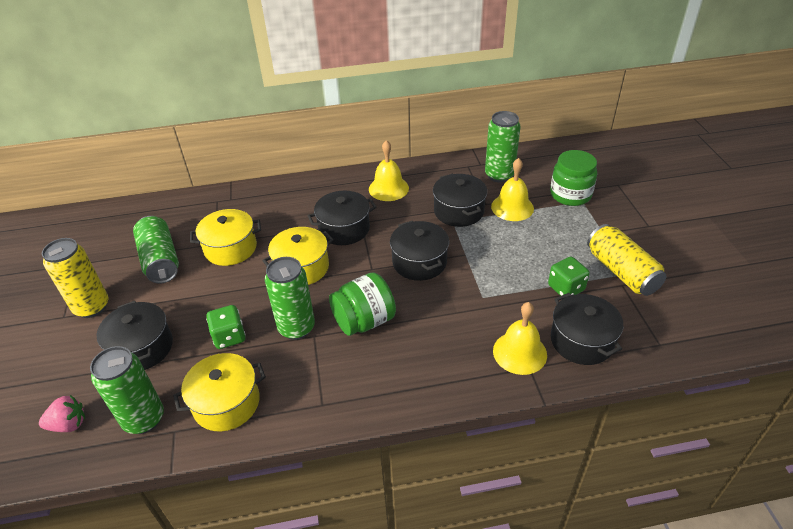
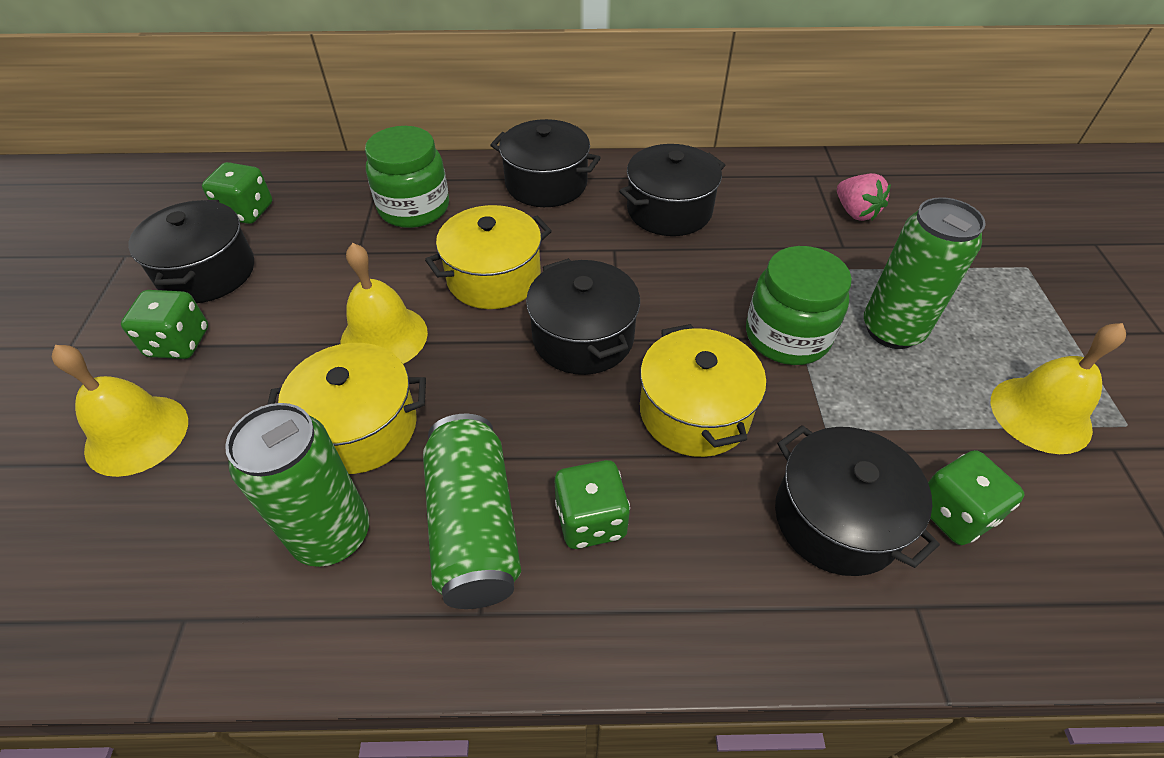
green can: 4 -> 3
green dice: 2 -> 4
yellow can: 2 -> 0

